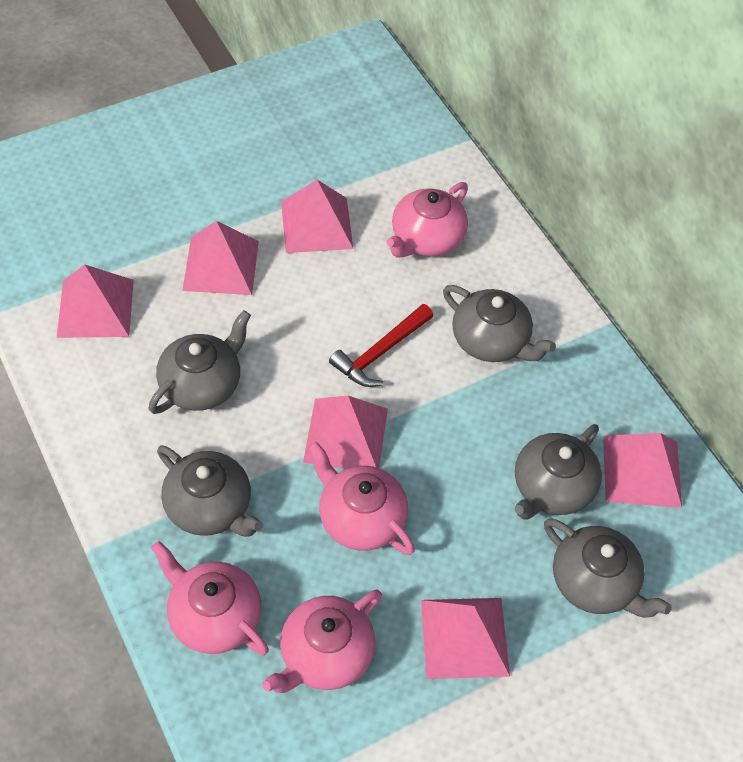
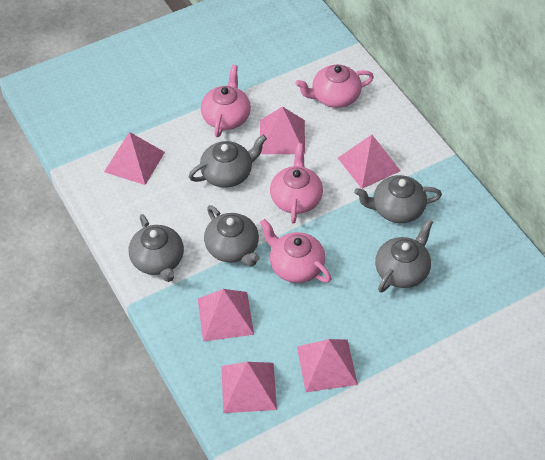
red hammer: 1 -> 0

